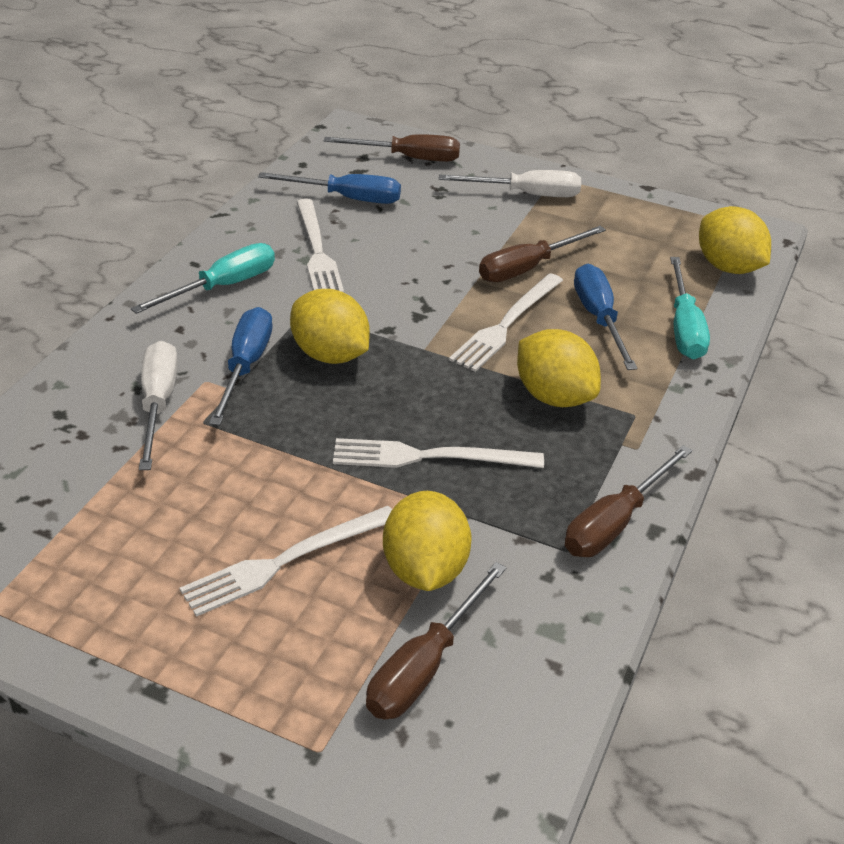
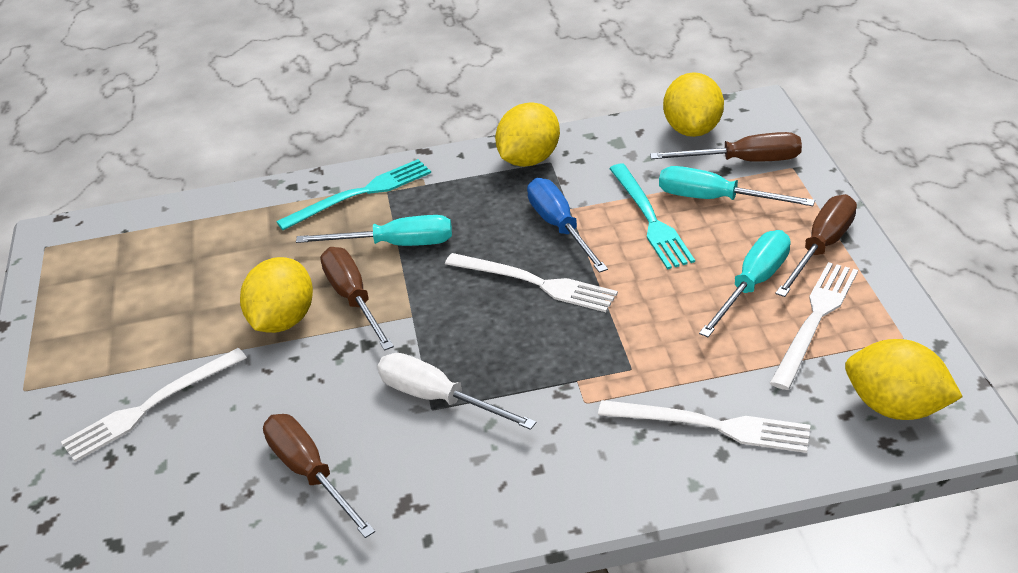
blue screwdriver: 3 -> 1
turquoise fork: 0 -> 2
turquoise screwdriver: 2 -> 3
white screwdriver: 2 -> 1

